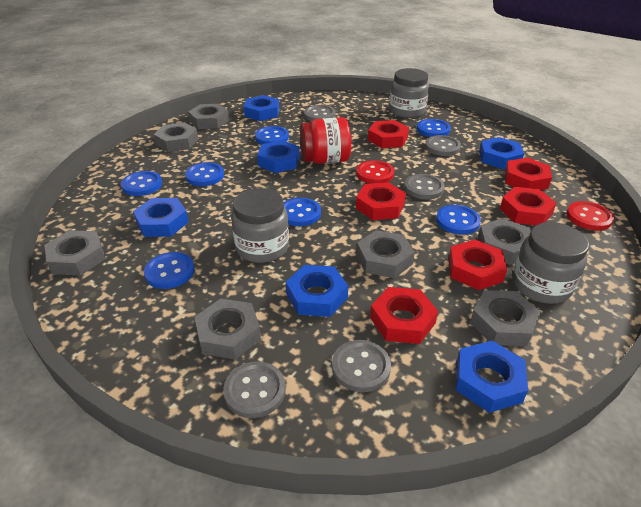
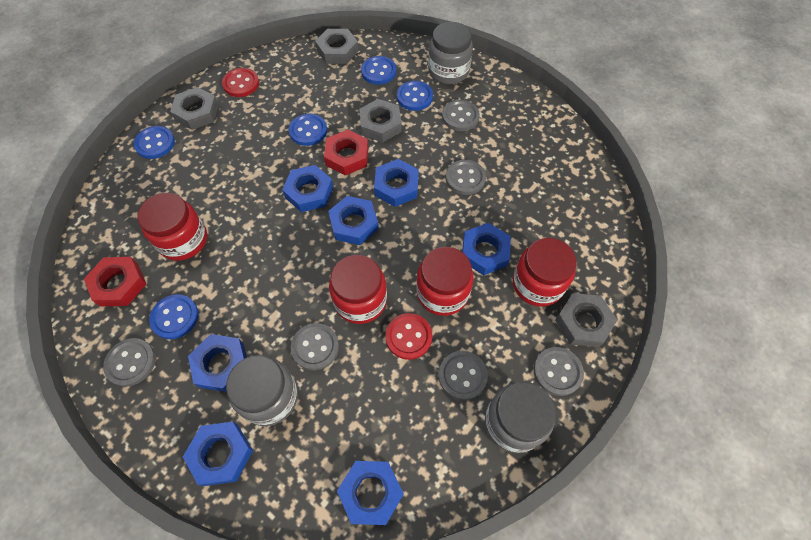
blue button: 7 -> 5
blue nut: 6 -> 7
grey button: 5 -> 6
grey nut: 7 -> 4
red jar: 1 -> 4
red nut: 6 -> 2

